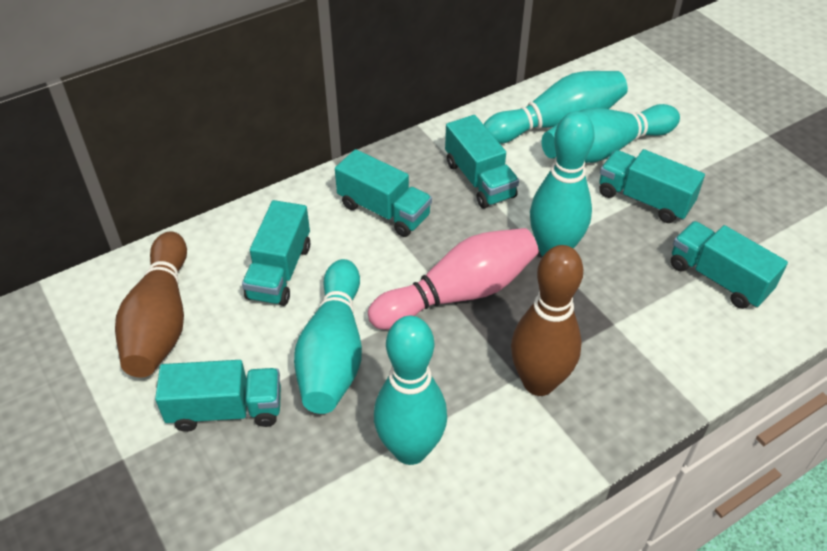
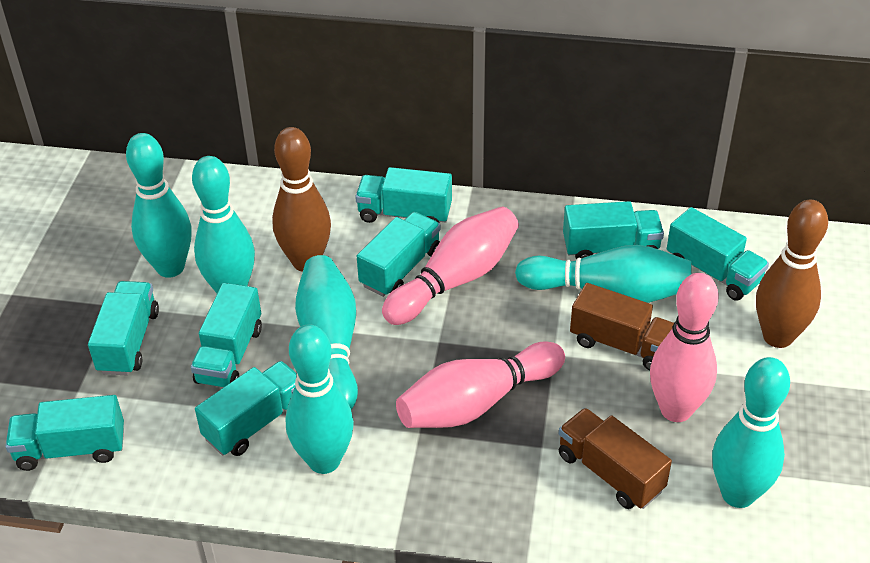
brown truck: 0 -> 2
pink bowling pin: 1 -> 3
turquoise bowling pin: 5 -> 6
turquoise truck: 6 -> 8

